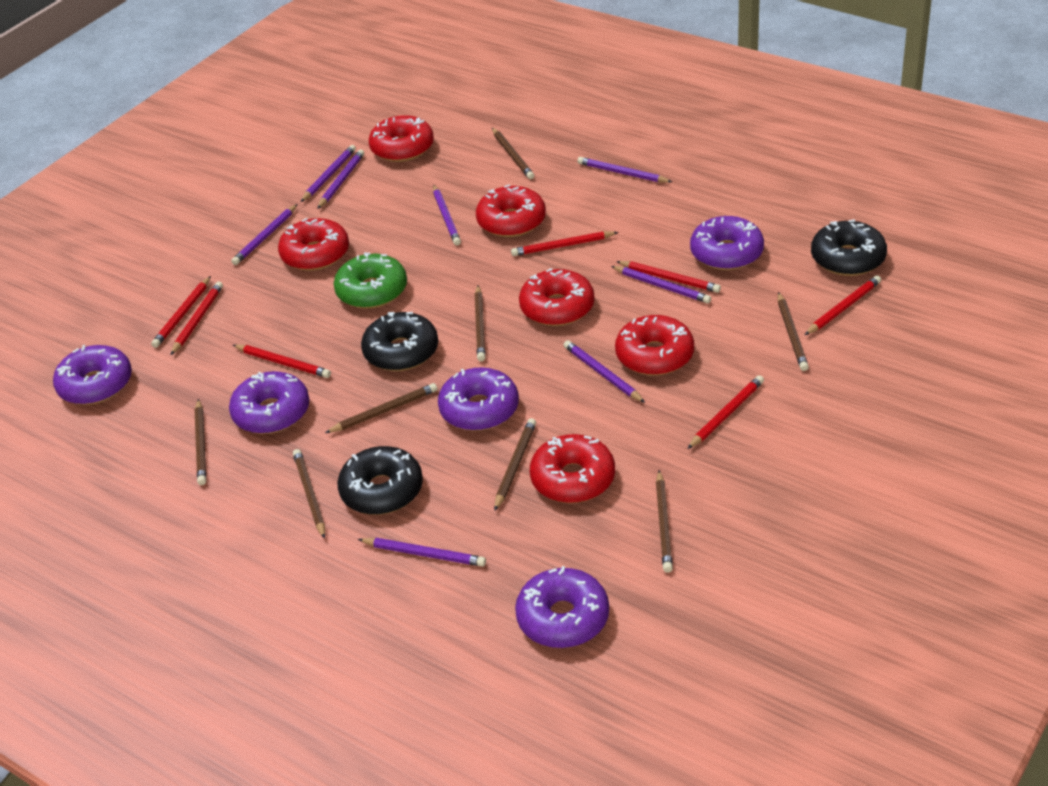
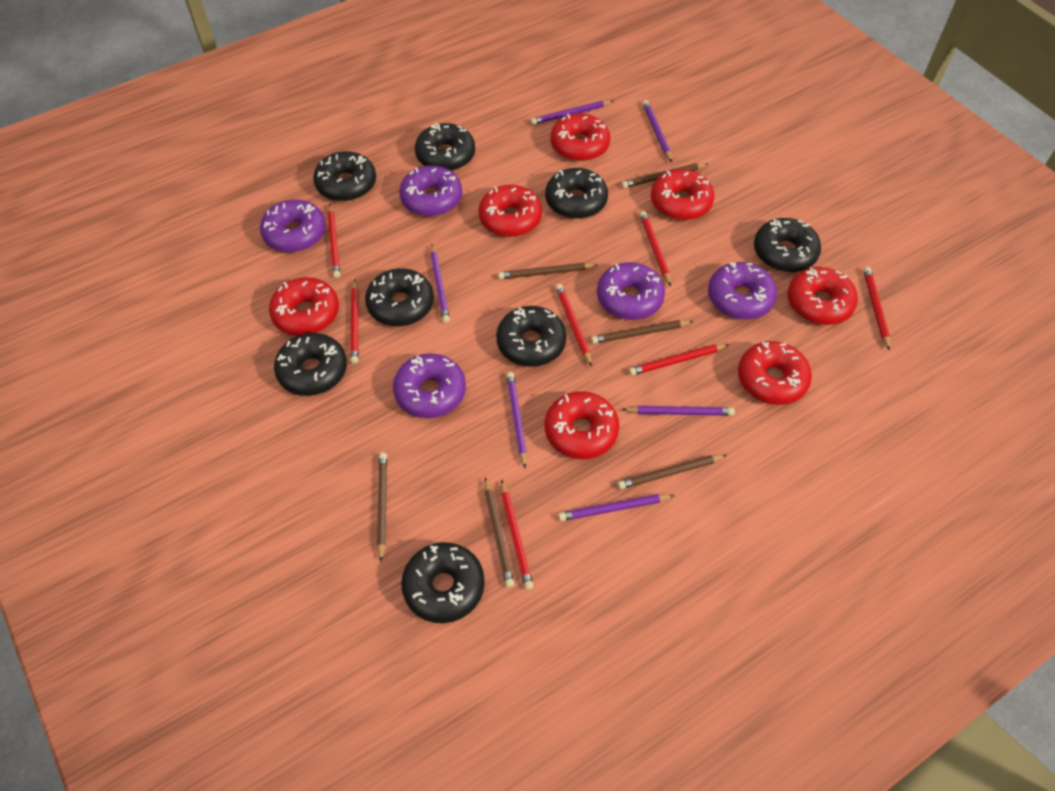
black donut: 3 -> 8
brown pencil: 8 -> 6
green donut: 1 -> 0
purple pencil: 8 -> 6
red donut: 6 -> 7

